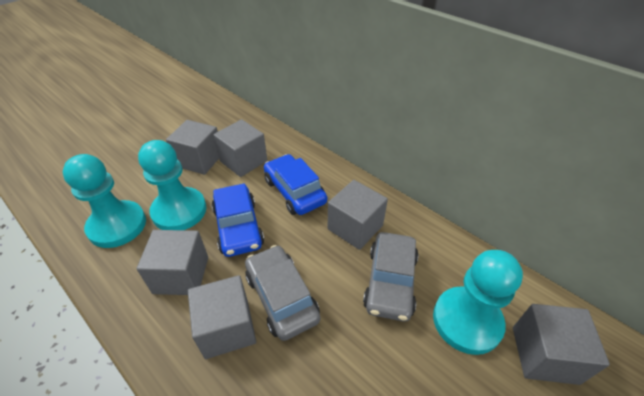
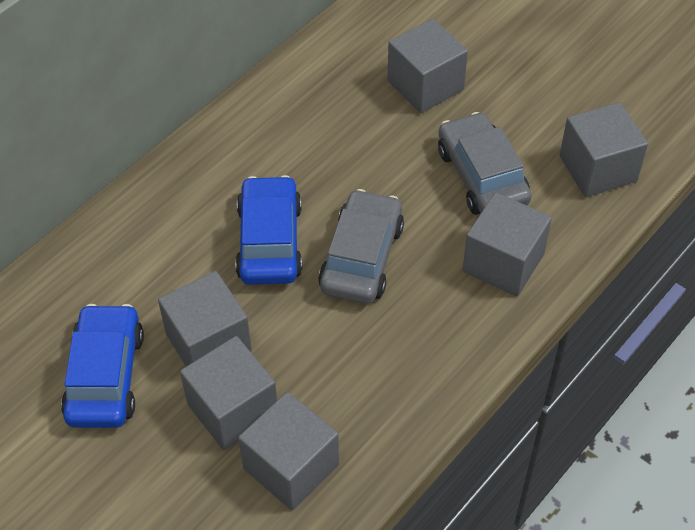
turquoise pawn: 3 -> 0

